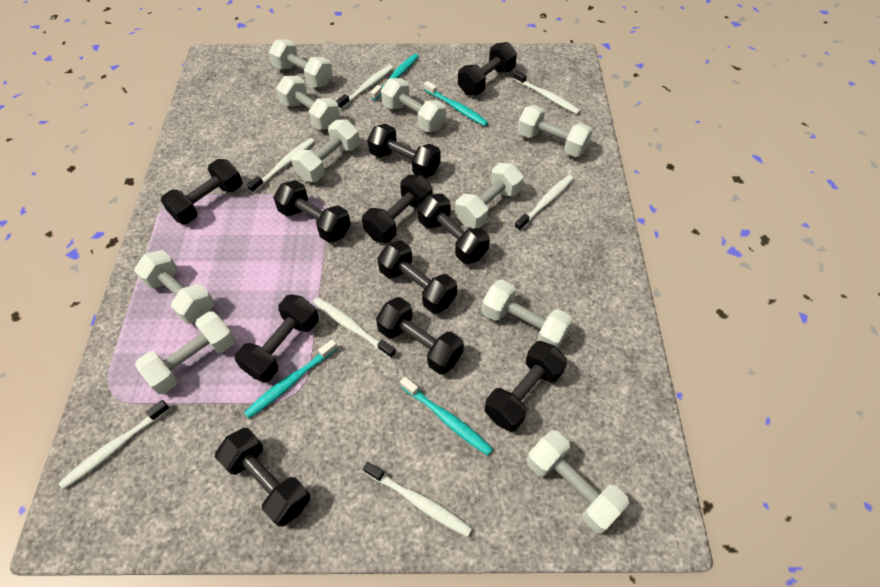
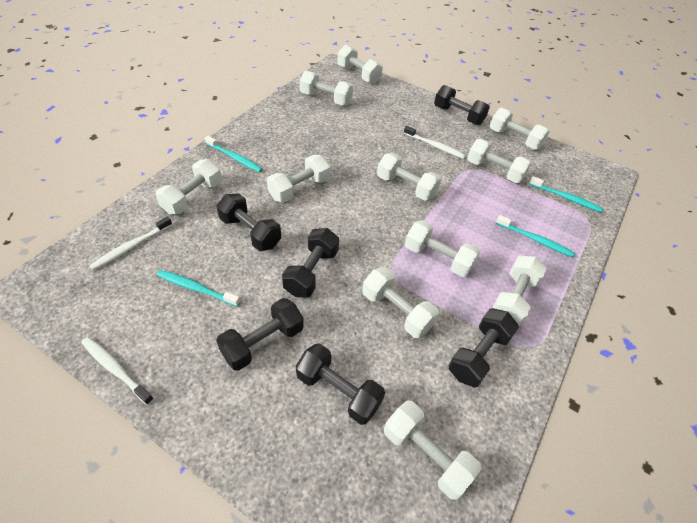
black dumbbell: 11 -> 6
white dumbbell: 10 -> 11
white toothbrush: 7 -> 3

